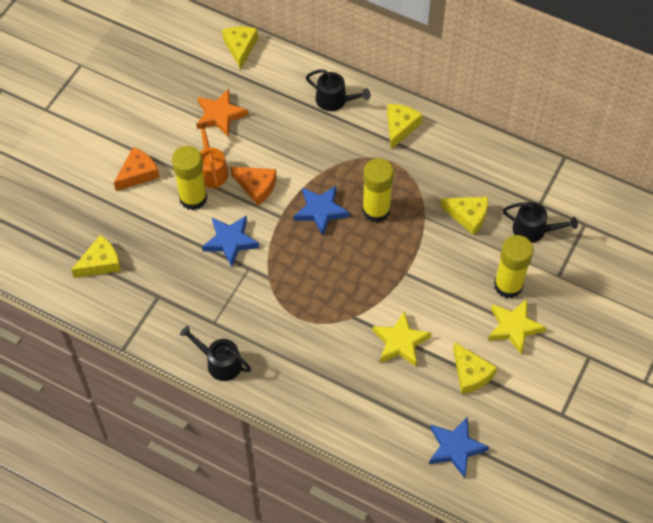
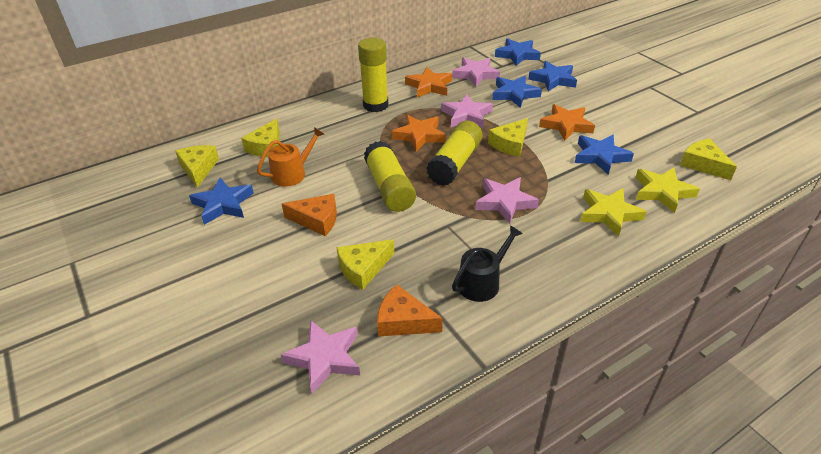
black watering can: 3 -> 1
blue star: 3 -> 5
orange star: 1 -> 3
pink star: 0 -> 4

